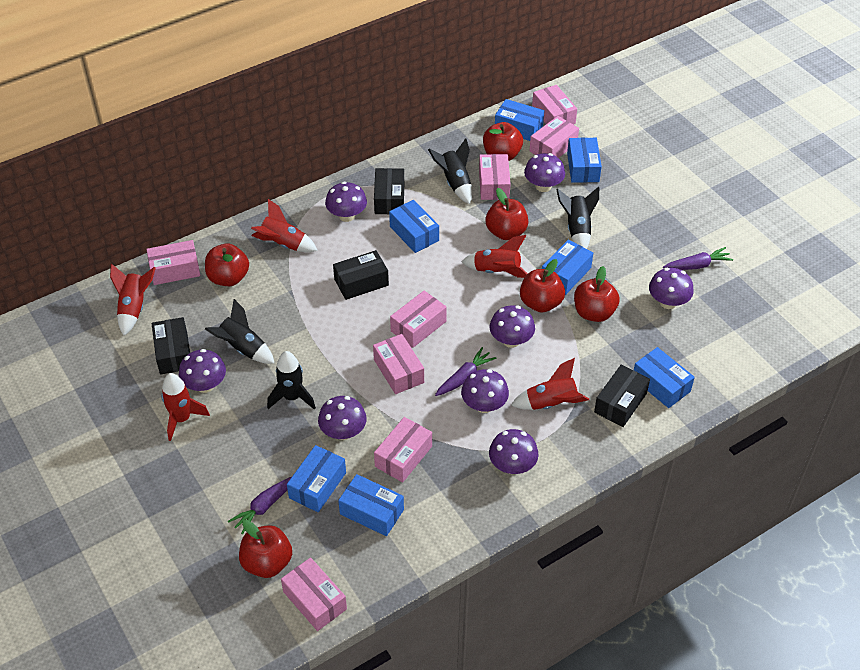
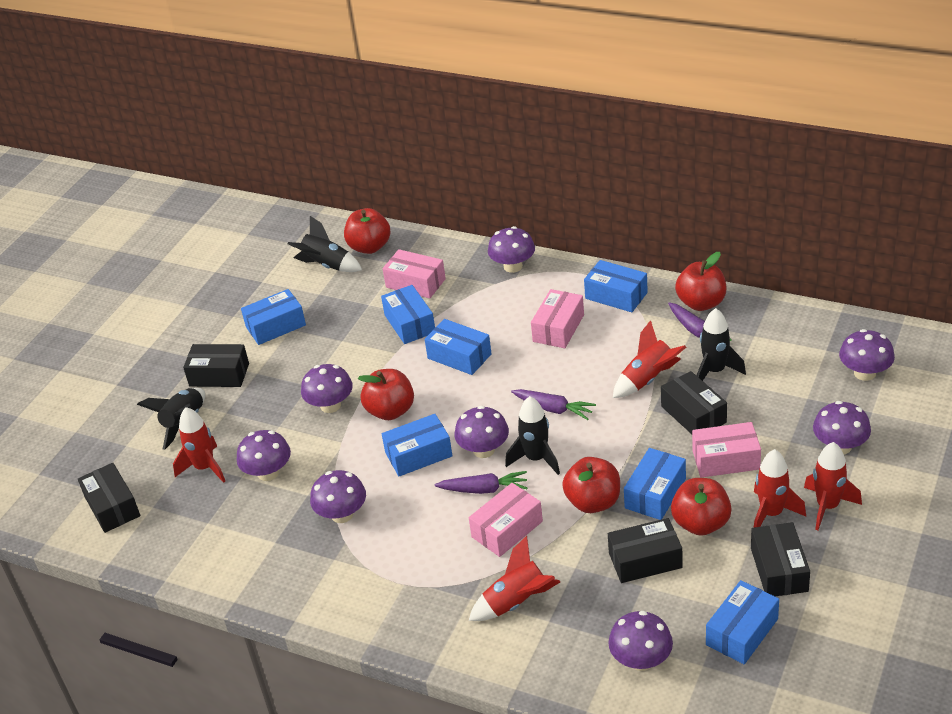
black box: 4 -> 5
pink box: 8 -> 4
red apple: 6 -> 5

